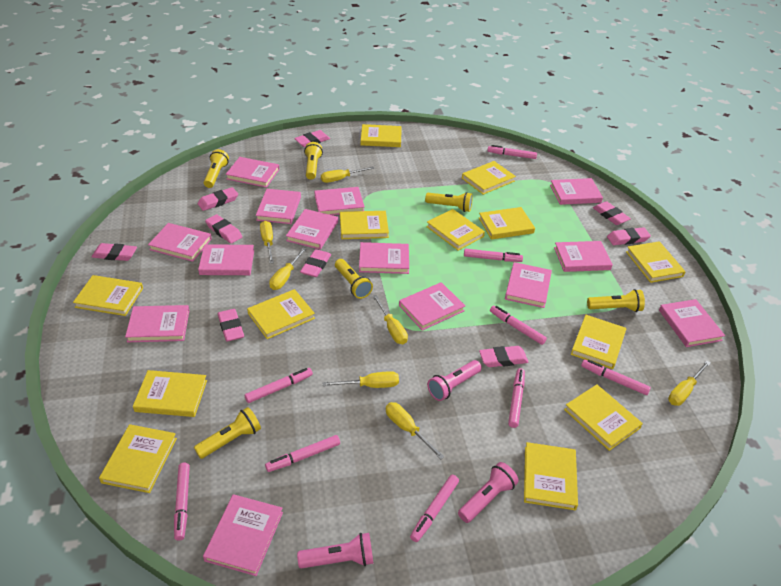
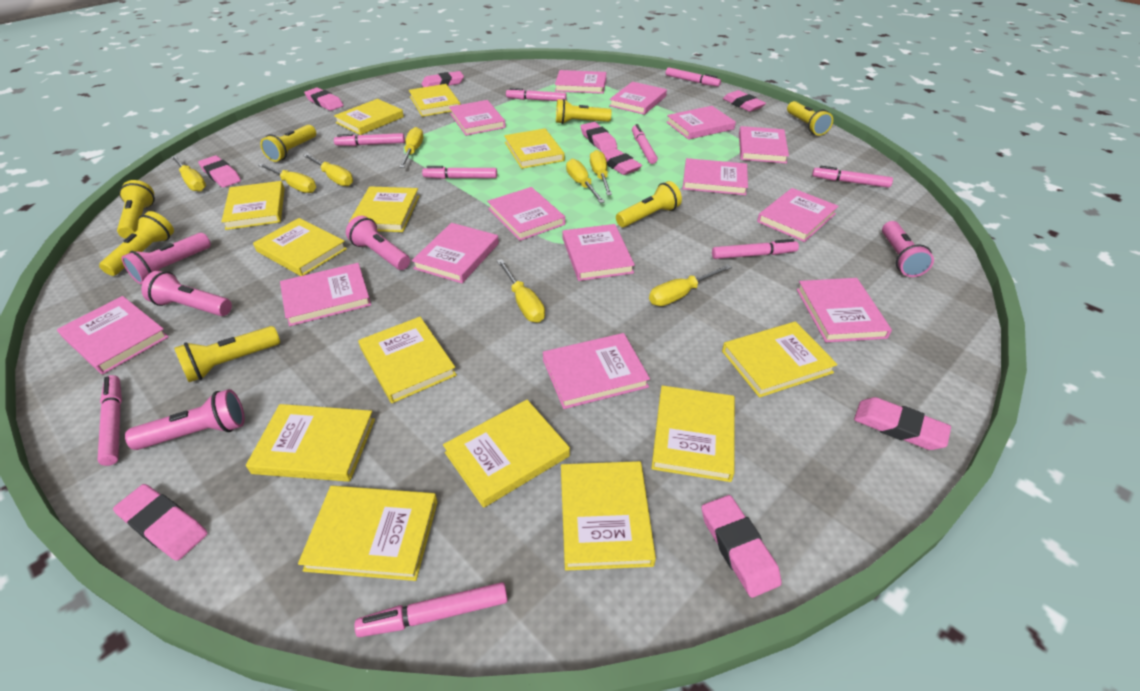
pink flashlight: 3 -> 5
yellow flashlight: 6 -> 7
yellow screwdriver: 7 -> 8

